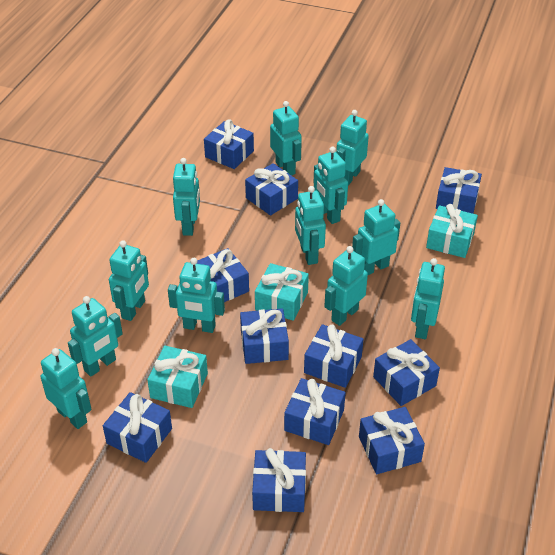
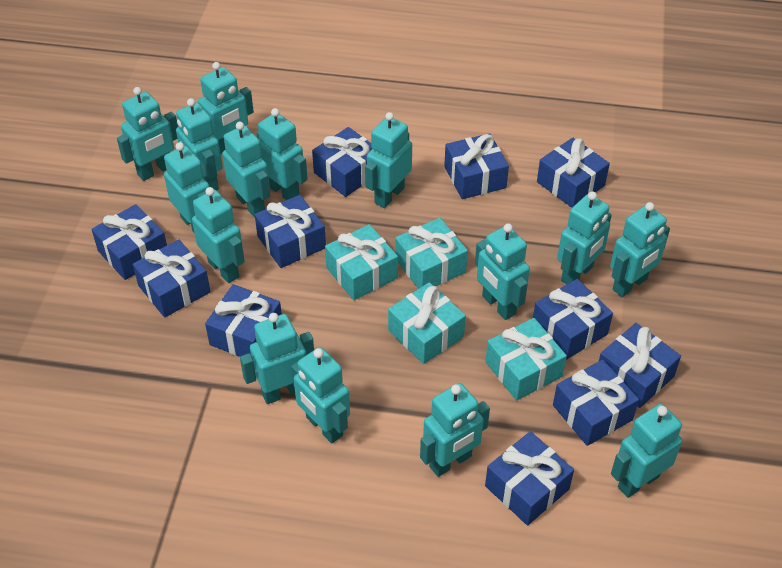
turquoise gift: 3 -> 4
turquoise robot: 12 -> 15

